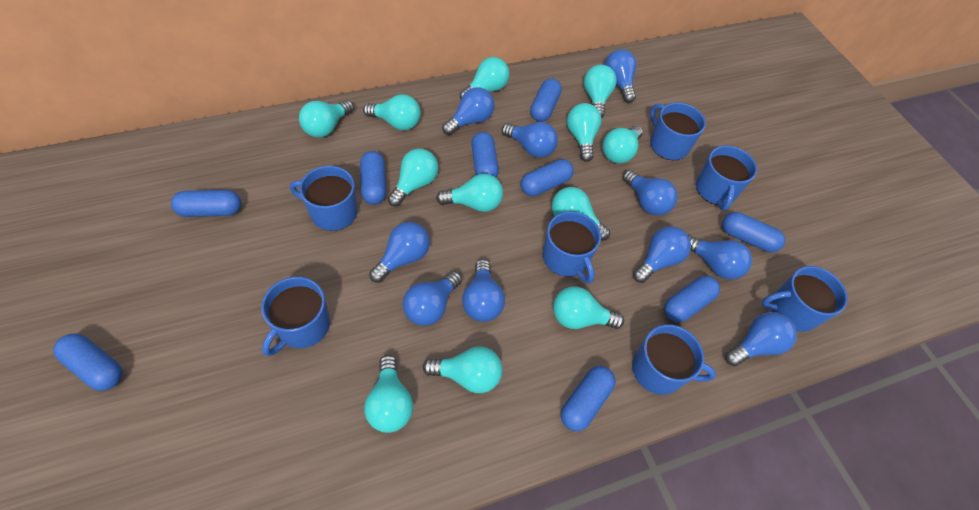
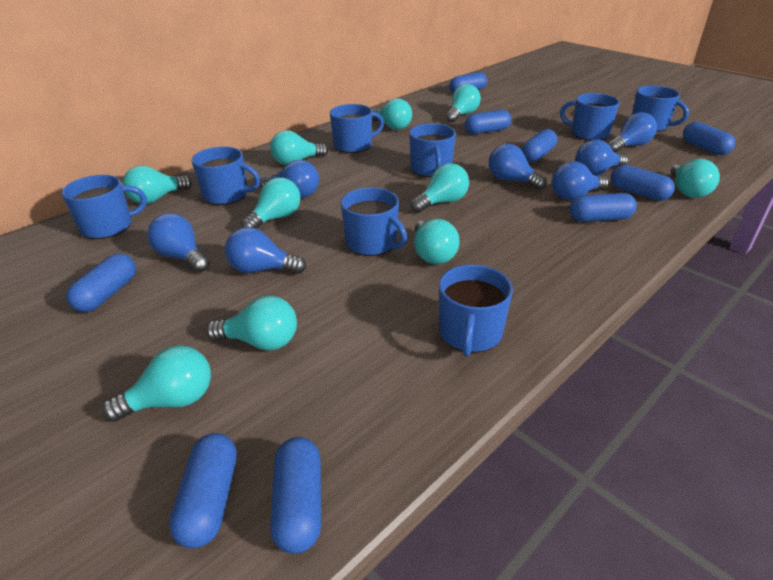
blue light bulb: 10 -> 7
blue mug: 7 -> 8
turquoise light bulb: 12 -> 10

